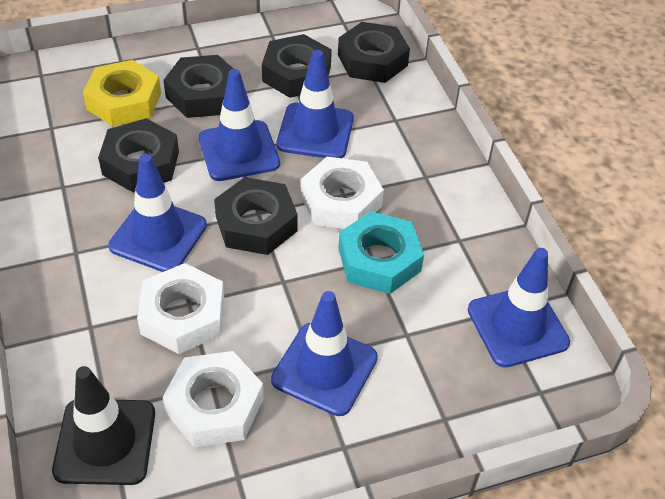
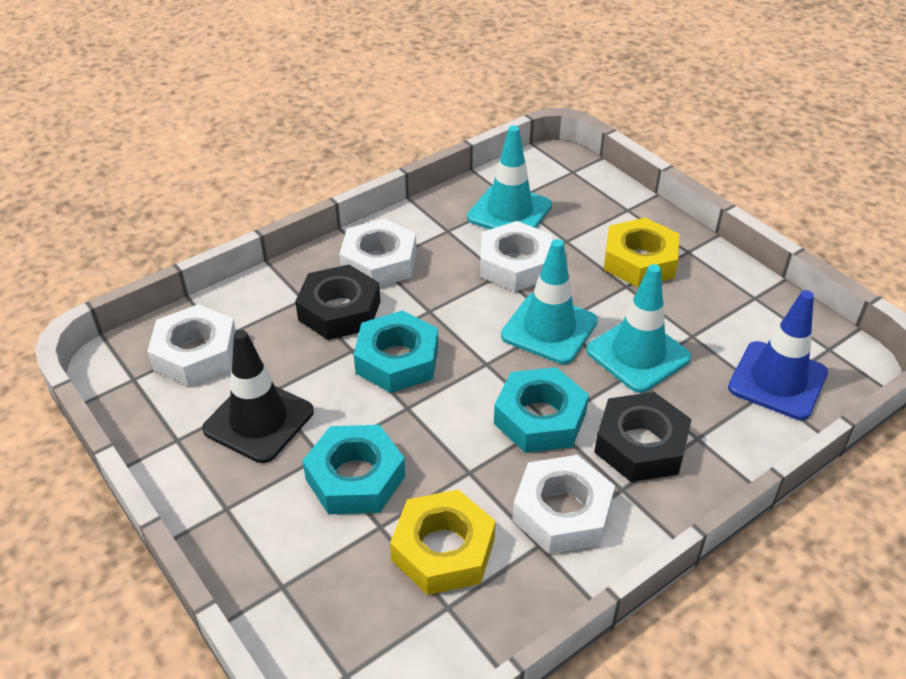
black nut: 5 -> 2
blue traffic cone: 5 -> 1
turquoise nut: 1 -> 3
turquoise traffic cone: 0 -> 3
white nut: 3 -> 4
yellow nut: 1 -> 2

